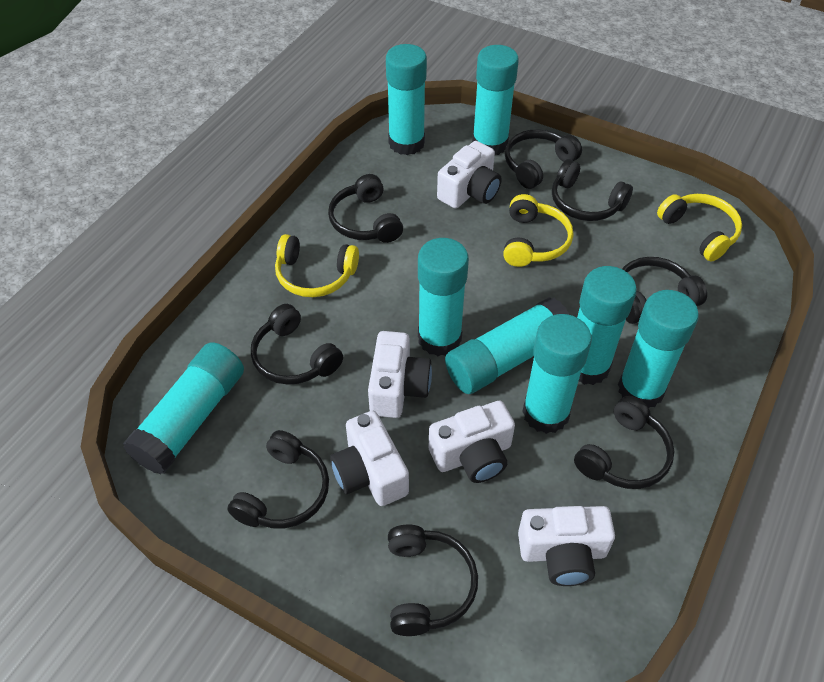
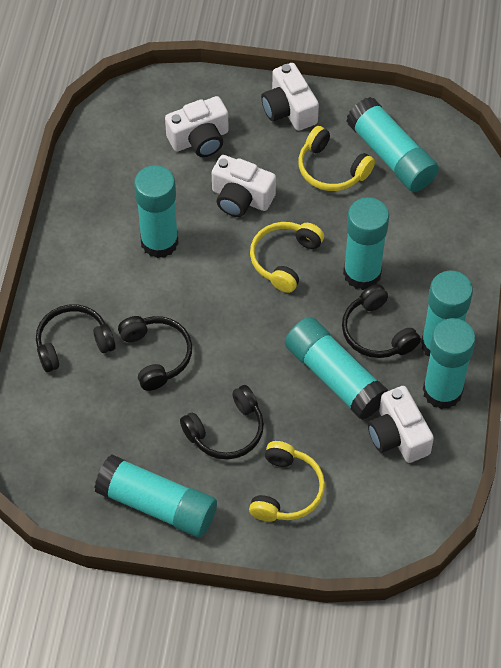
black headphones: 8 -> 4
turquoise glue stick: 8 -> 7
white camera: 5 -> 4

